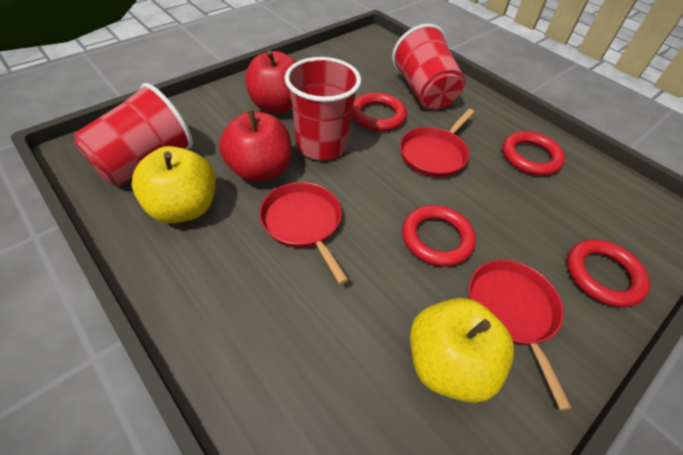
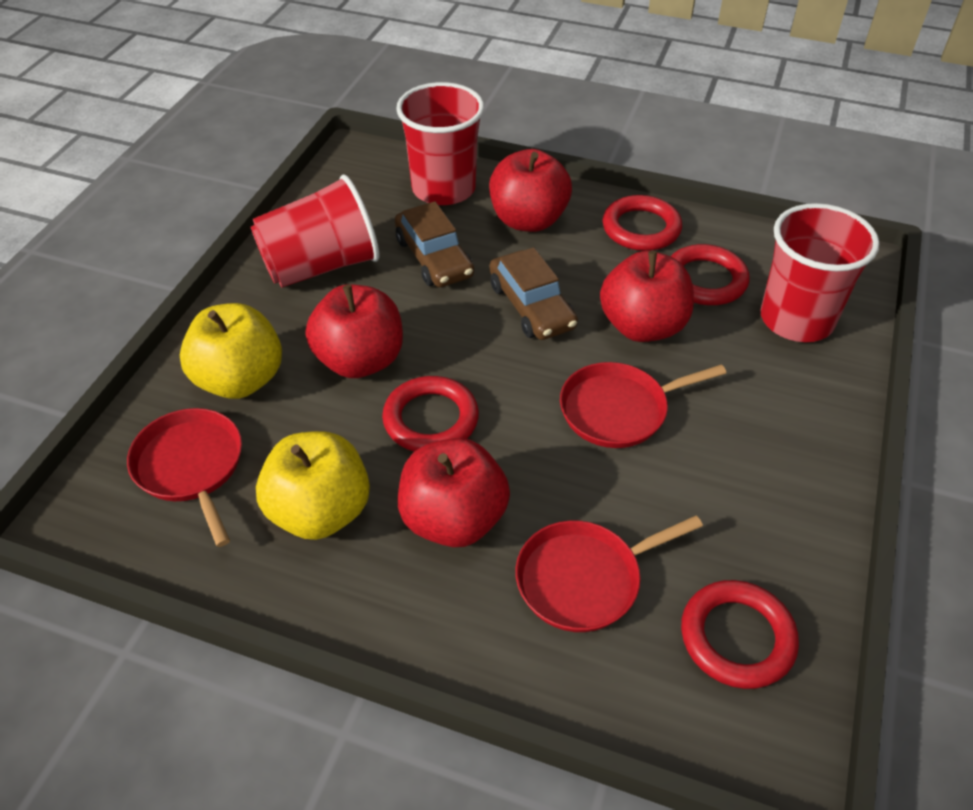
brown car: 0 -> 2
red apple: 2 -> 4

